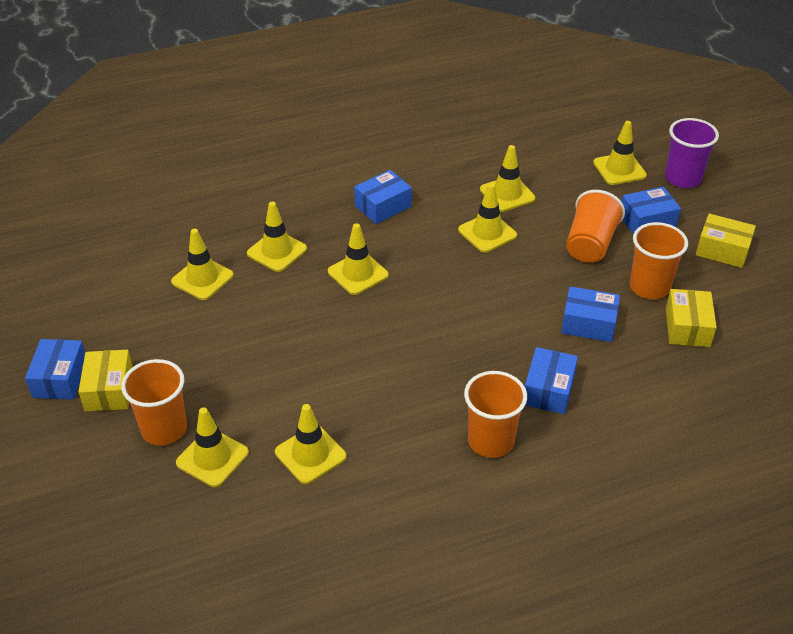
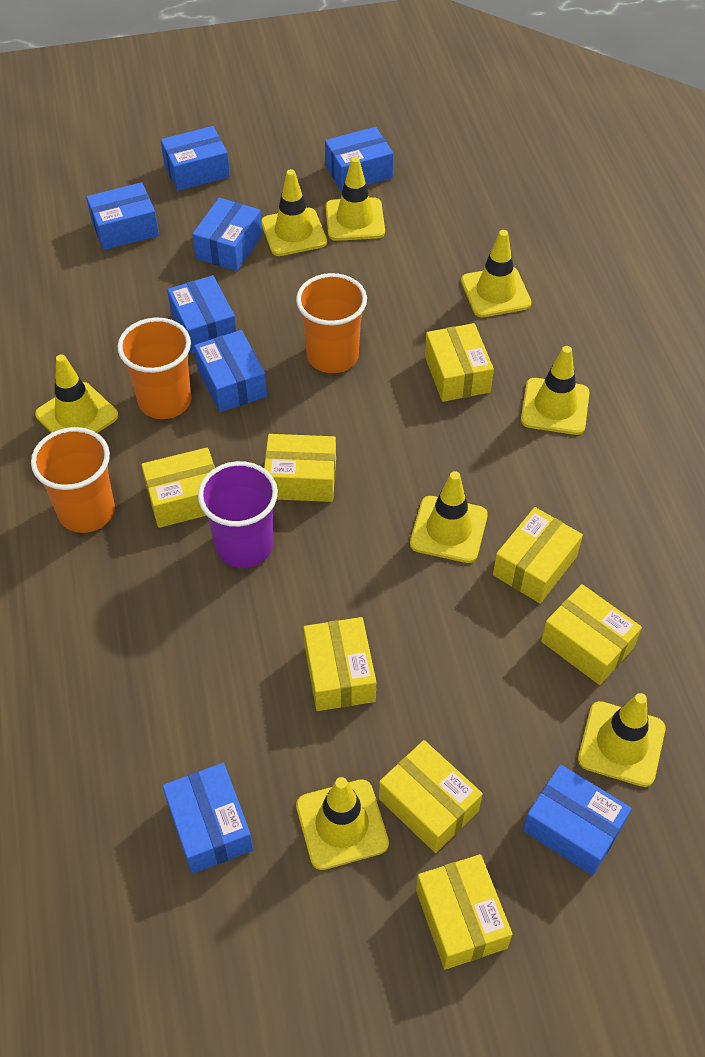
blue box: 5 -> 8
orange cup: 4 -> 3
yellow box: 3 -> 8

